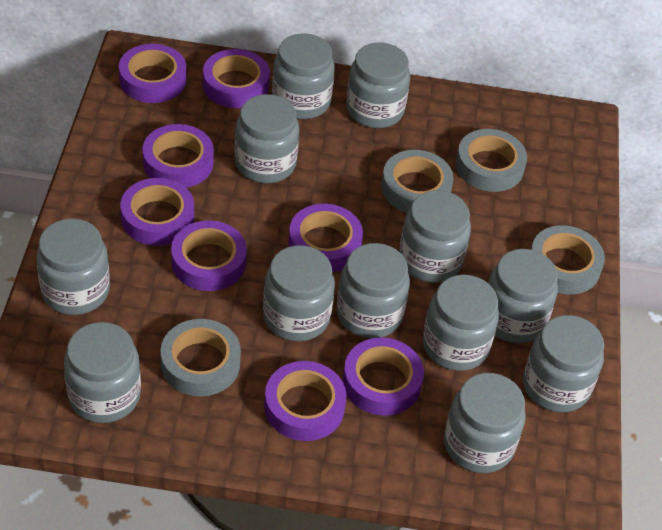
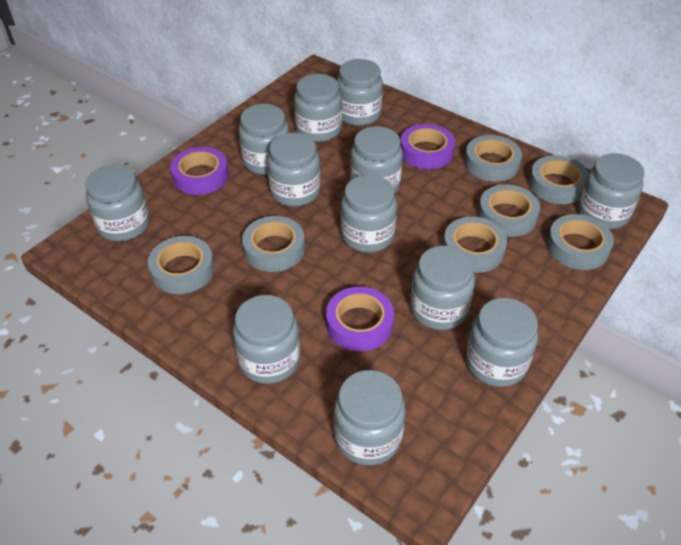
grey tape: 4 -> 7
purple tape: 8 -> 3

